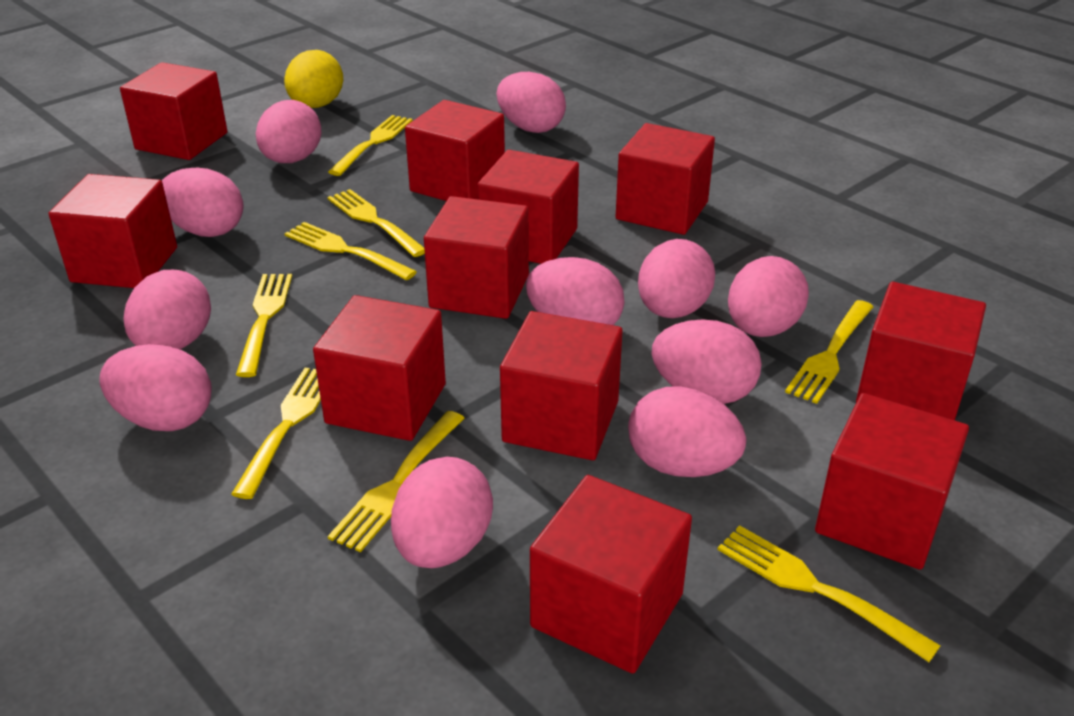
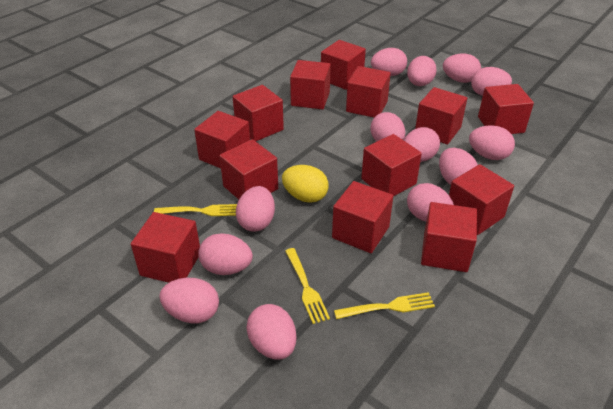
pink egg: 11 -> 13
red cube: 11 -> 13
yellow fork: 8 -> 3

